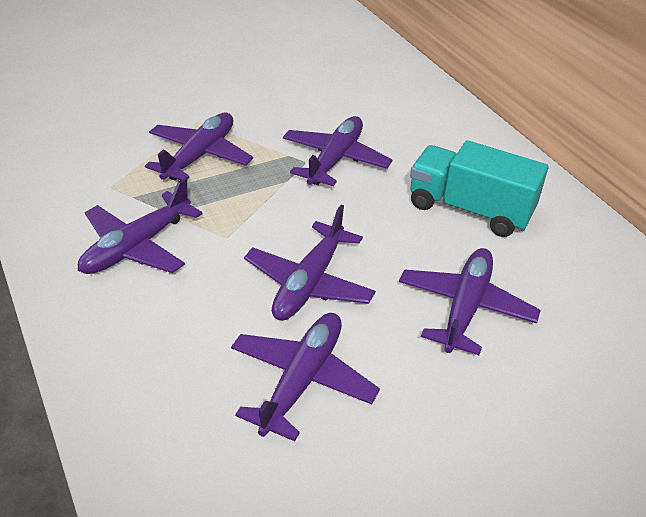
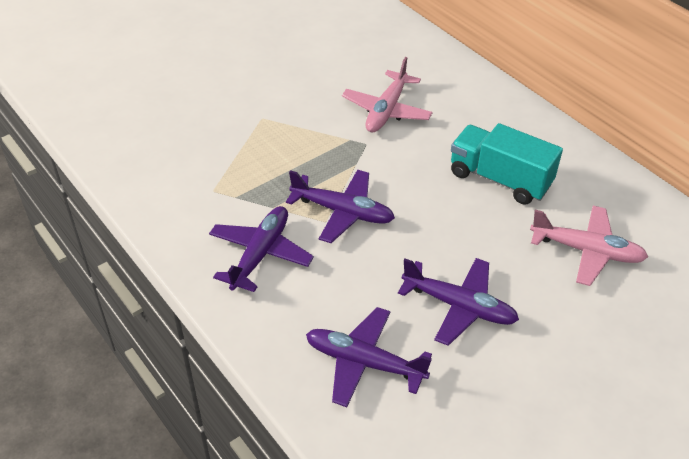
pink plane: 0 -> 2
purple plane: 6 -> 4

